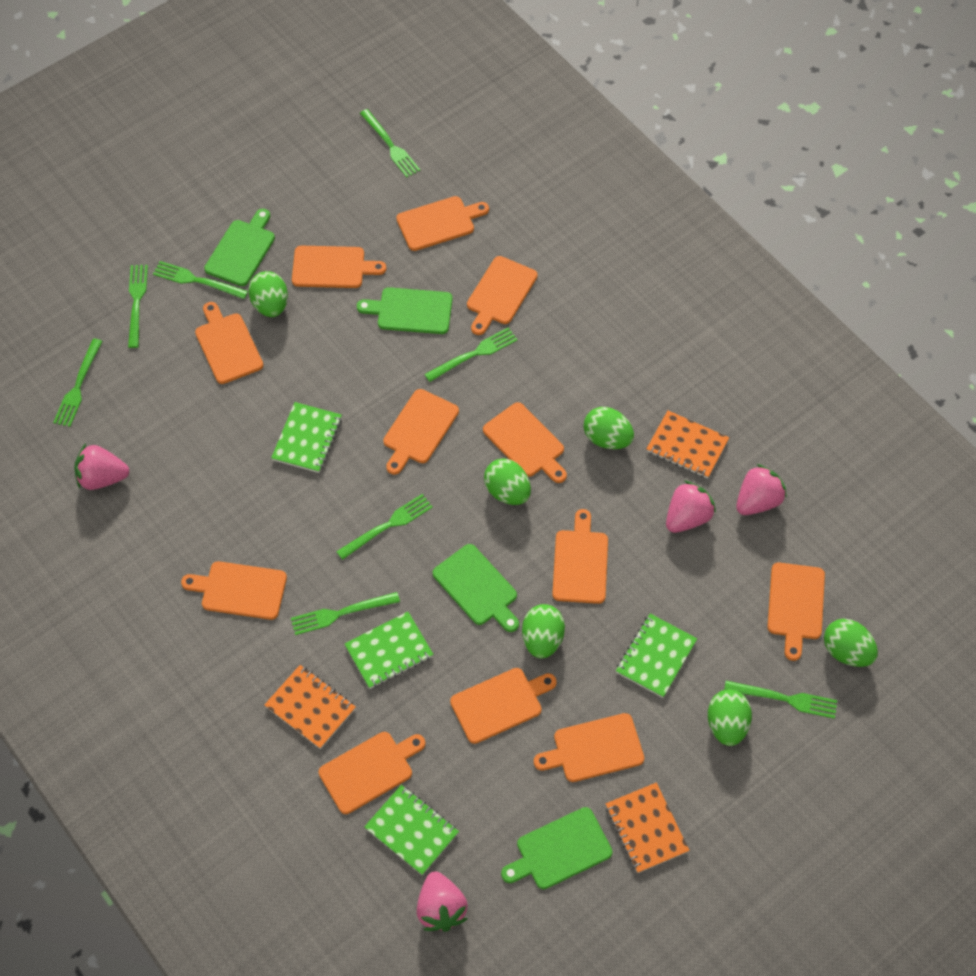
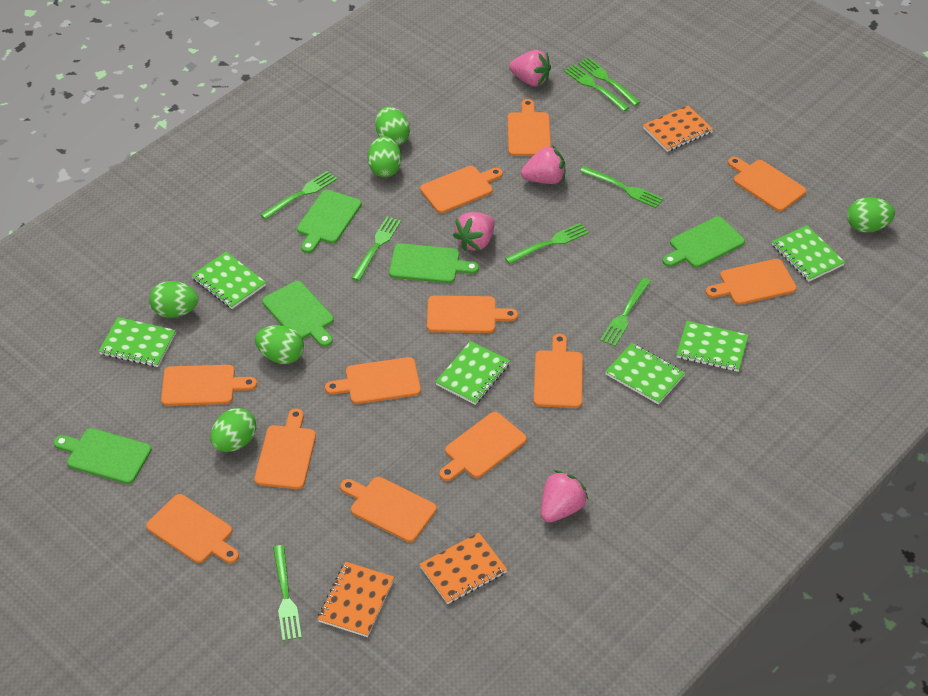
green cutting board: 4 -> 5
green notebook: 4 -> 6

